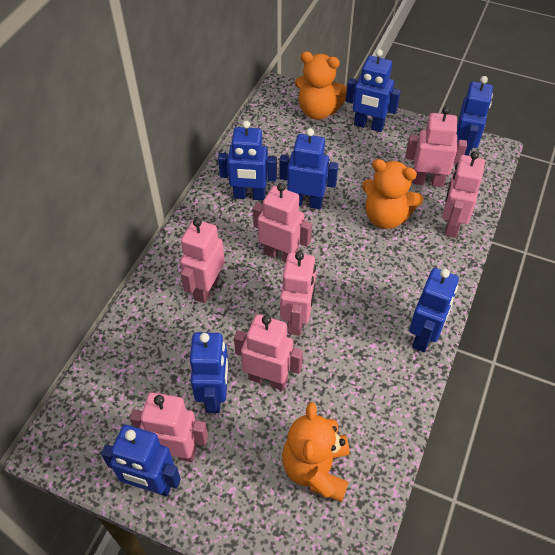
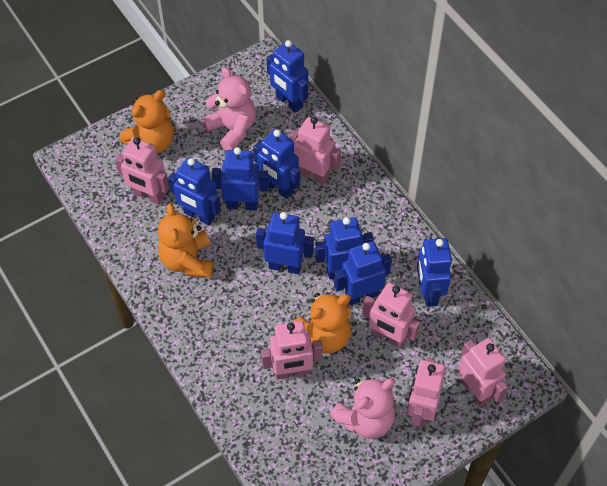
blue robot: 7 -> 8
pink robot: 7 -> 6
pink teddy bear: 0 -> 2

